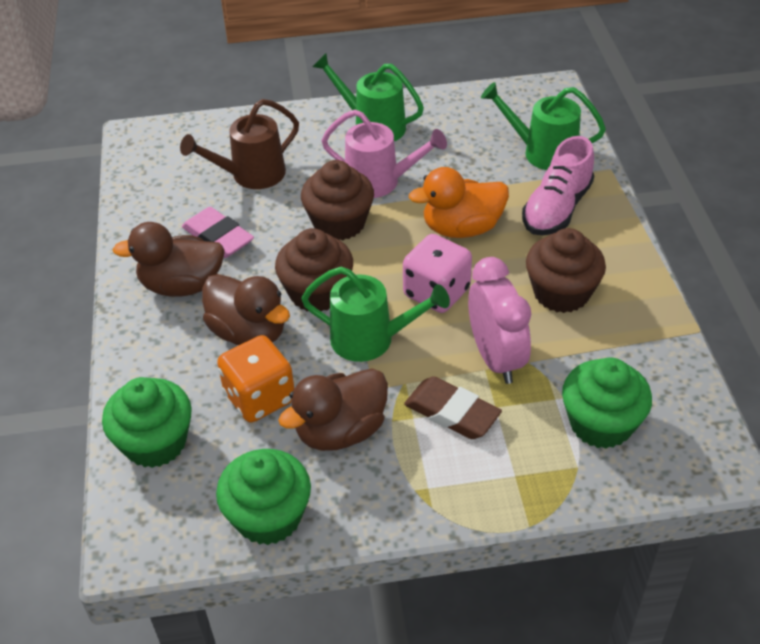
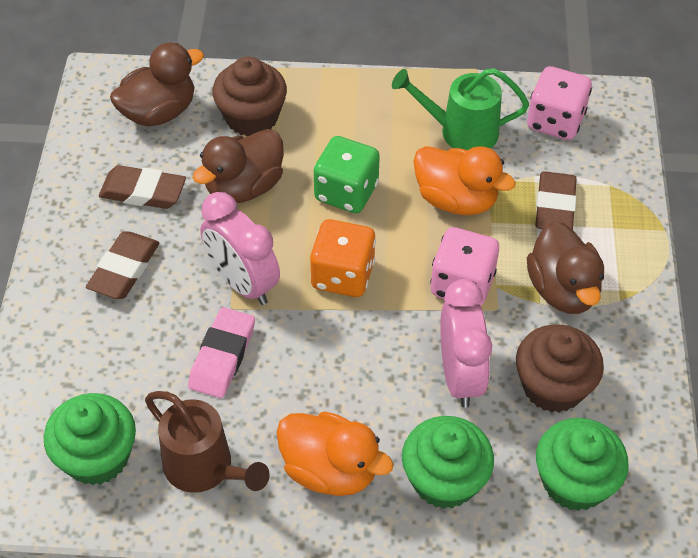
brown cupcake: 3 -> 2
brown eraser: 1 -> 3
green dice: 0 -> 1
green watering can: 3 -> 1
orange duck: 1 -> 2
pink clock: 1 -> 2
pink dice: 1 -> 2
pink shoe: 1 -> 0
pink watering can: 1 -> 0

